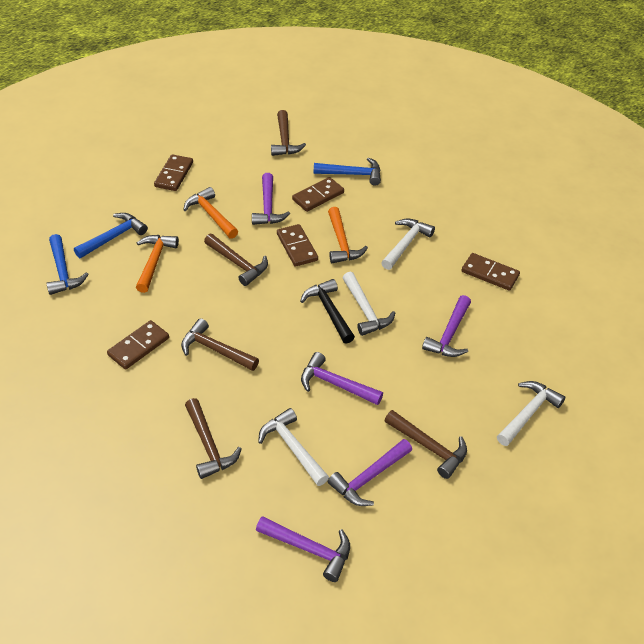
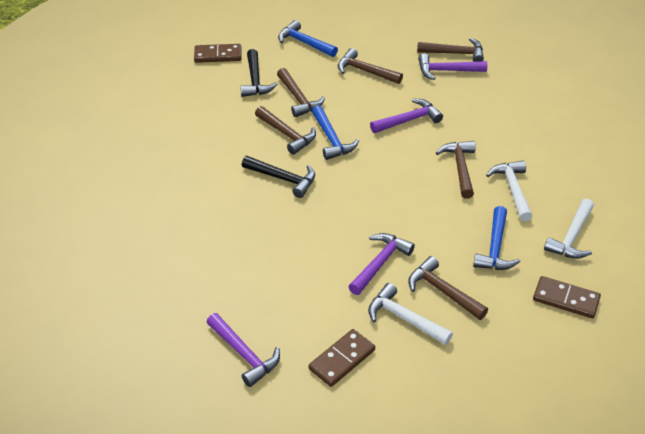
black hammer: 1 -> 2
brown domino: 5 -> 3
brown hammer: 5 -> 6
orange hammer: 3 -> 0
purple hammer: 5 -> 4
white hammer: 4 -> 3

